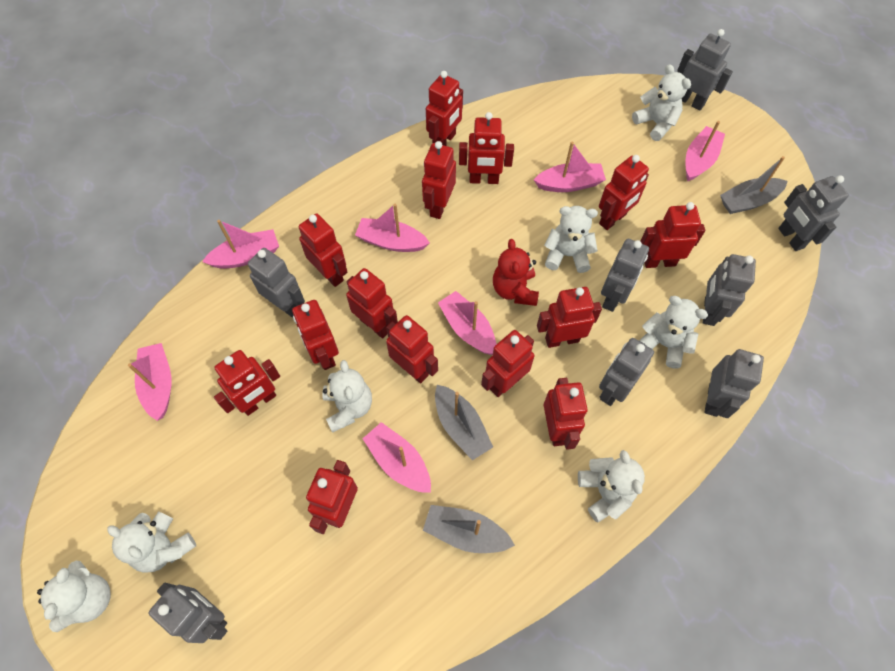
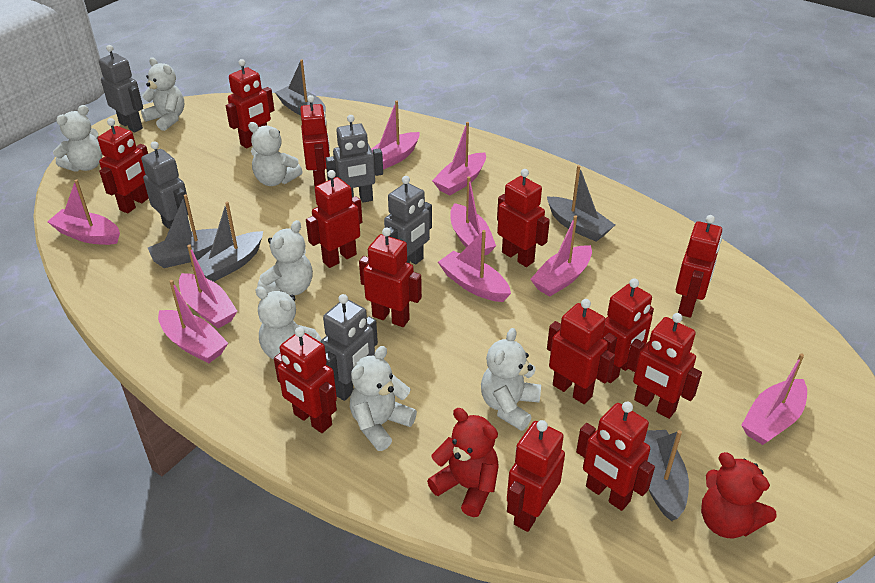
grey boat: 3 -> 5
grey robot: 8 -> 5
pink boat: 7 -> 9
red robot: 14 -> 13
red teddy bear: 1 -> 2

